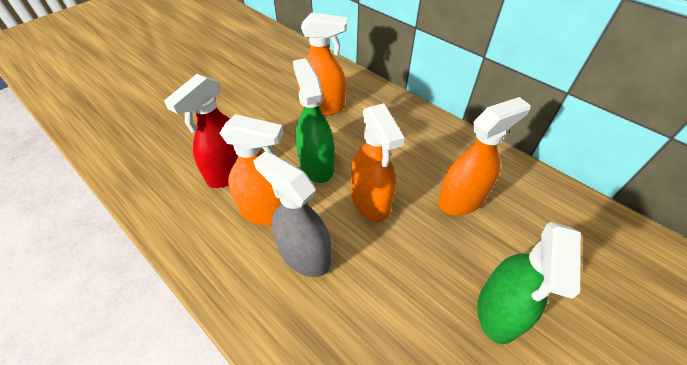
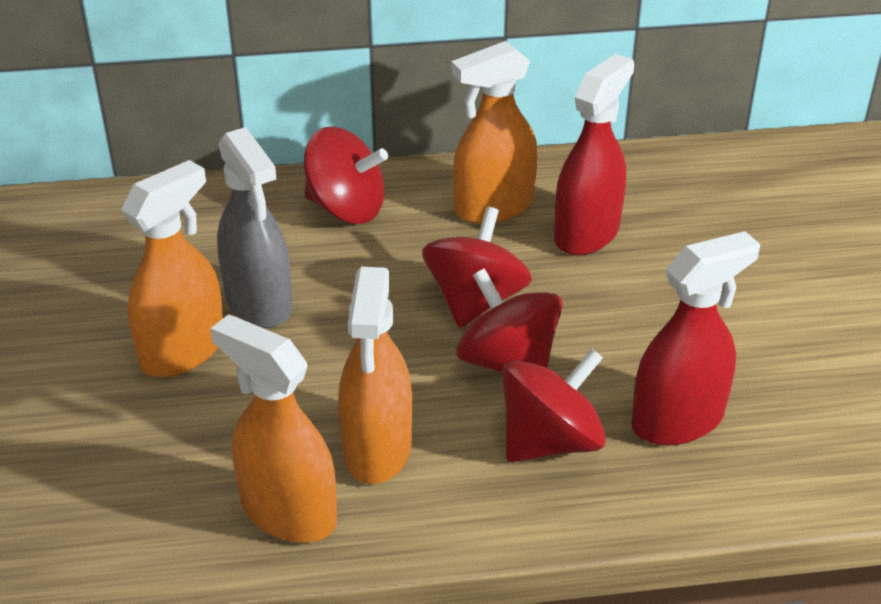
green spray bottle: 2 -> 0
red spinning top: 0 -> 4
red spray bottle: 1 -> 2

